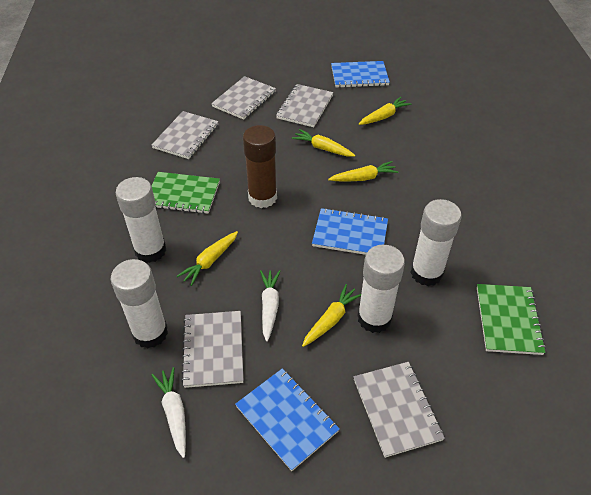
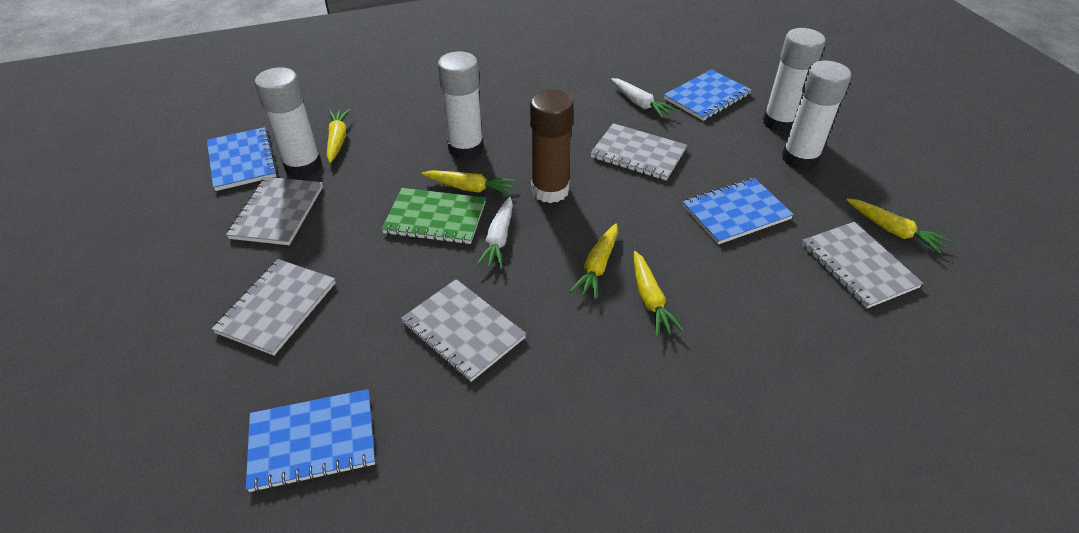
blue notebook: 3 -> 4
green notebook: 2 -> 1

